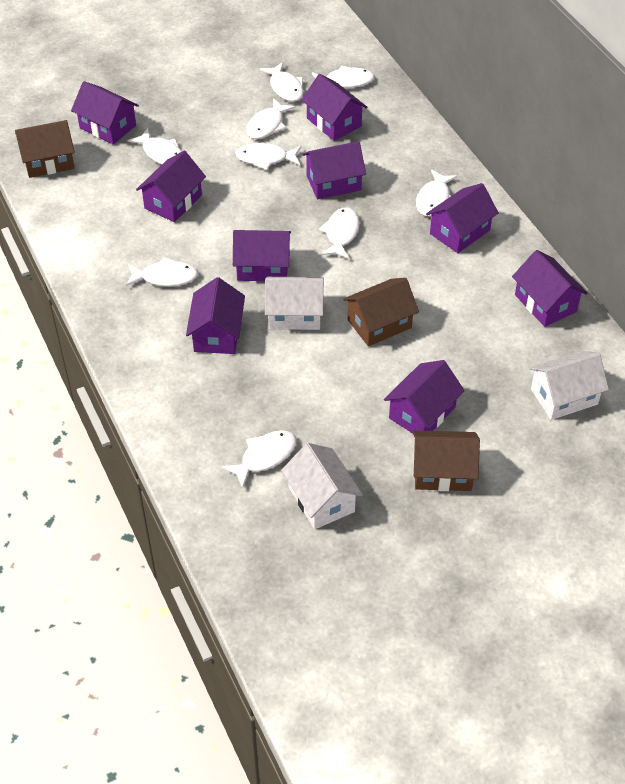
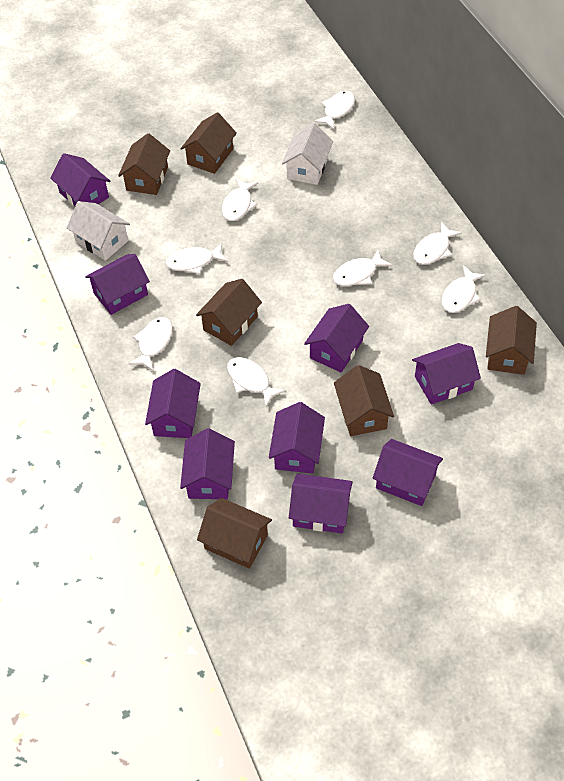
brown house: 3 -> 6
white fish: 9 -> 8
white house: 3 -> 2

